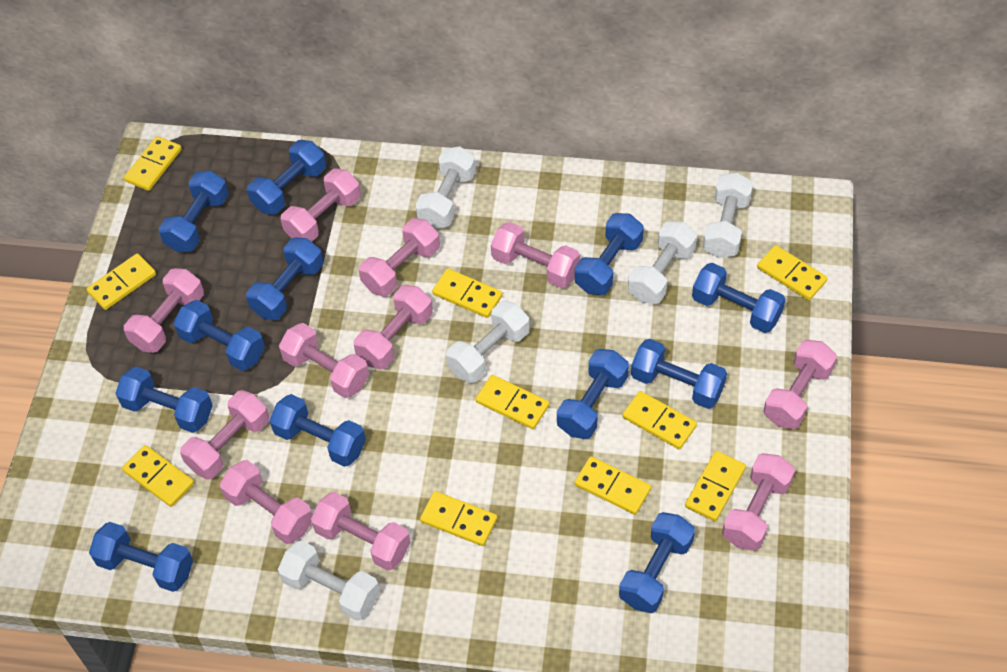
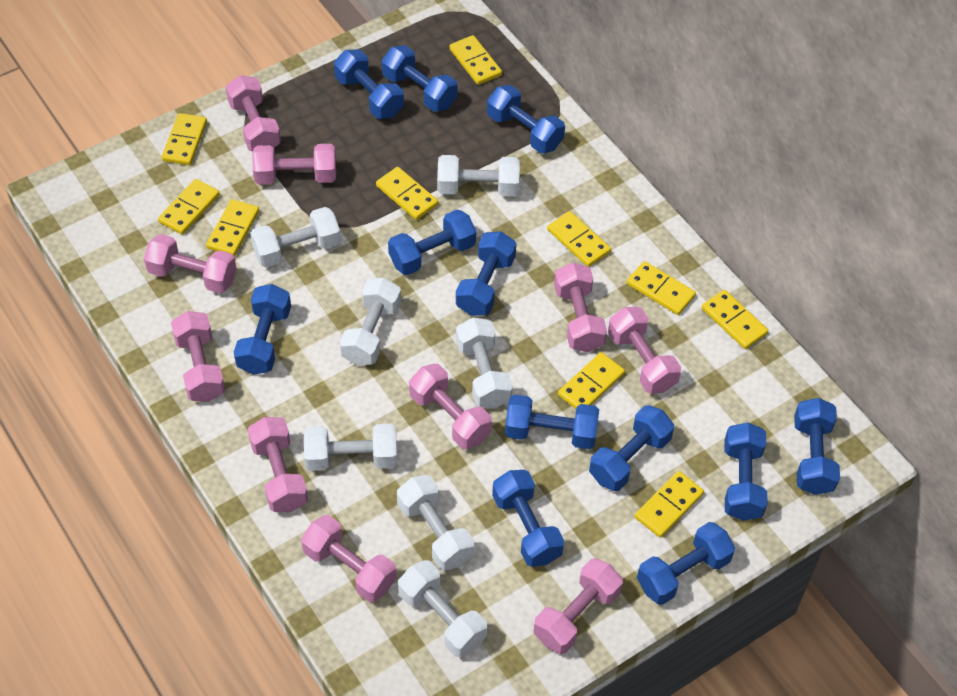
pink dumbbell: 11 -> 10
white dumbbell: 5 -> 7

